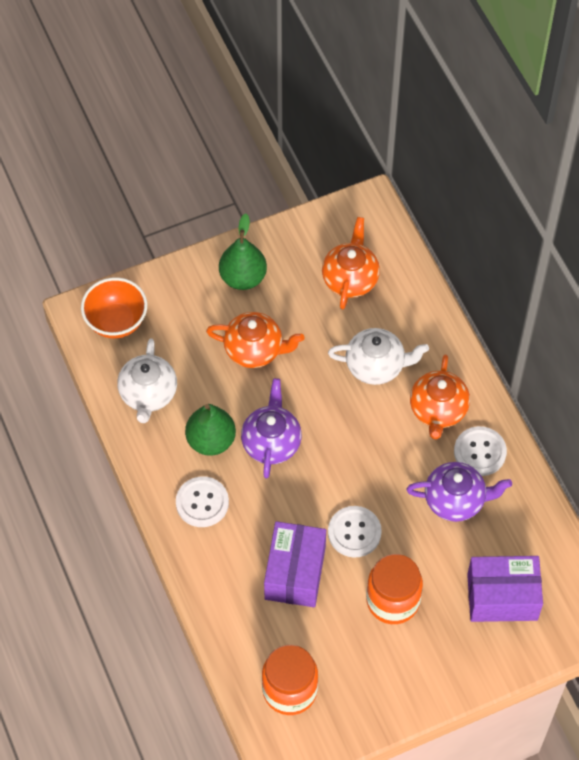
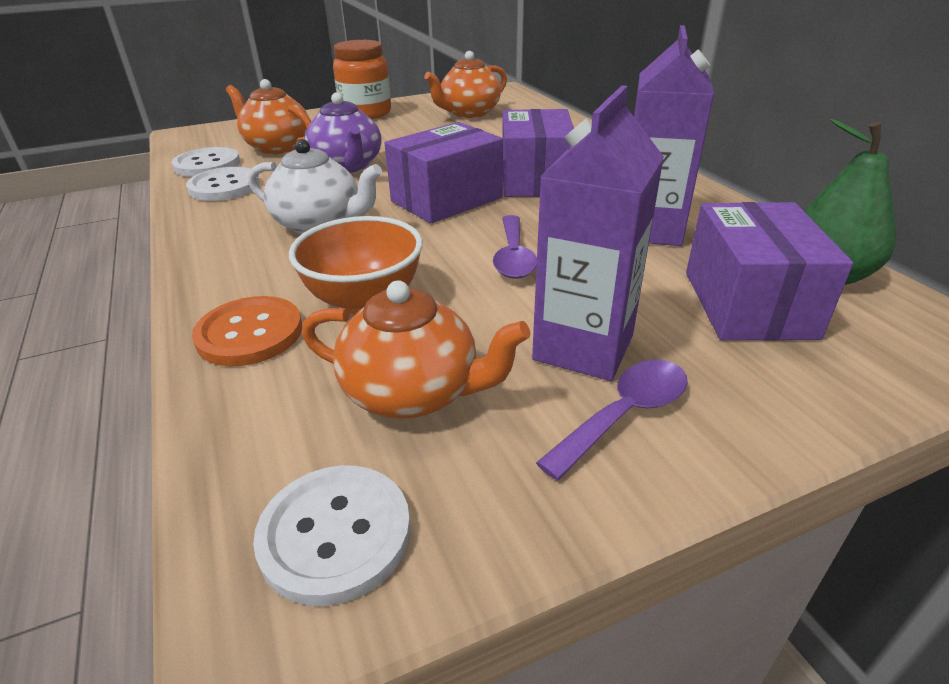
green pear: 2 -> 1
orange button: 0 -> 1
orange jar: 2 -> 1
purple box: 2 -> 3
purple carton: 0 -> 2
purple spoon: 0 -> 2
purple teapot: 2 -> 1
white teapot: 2 -> 1

